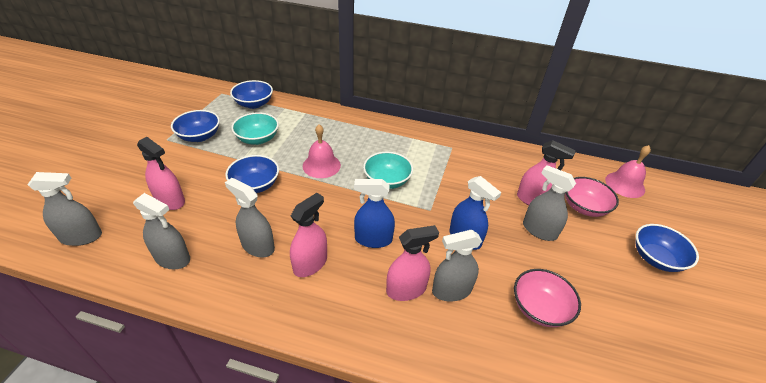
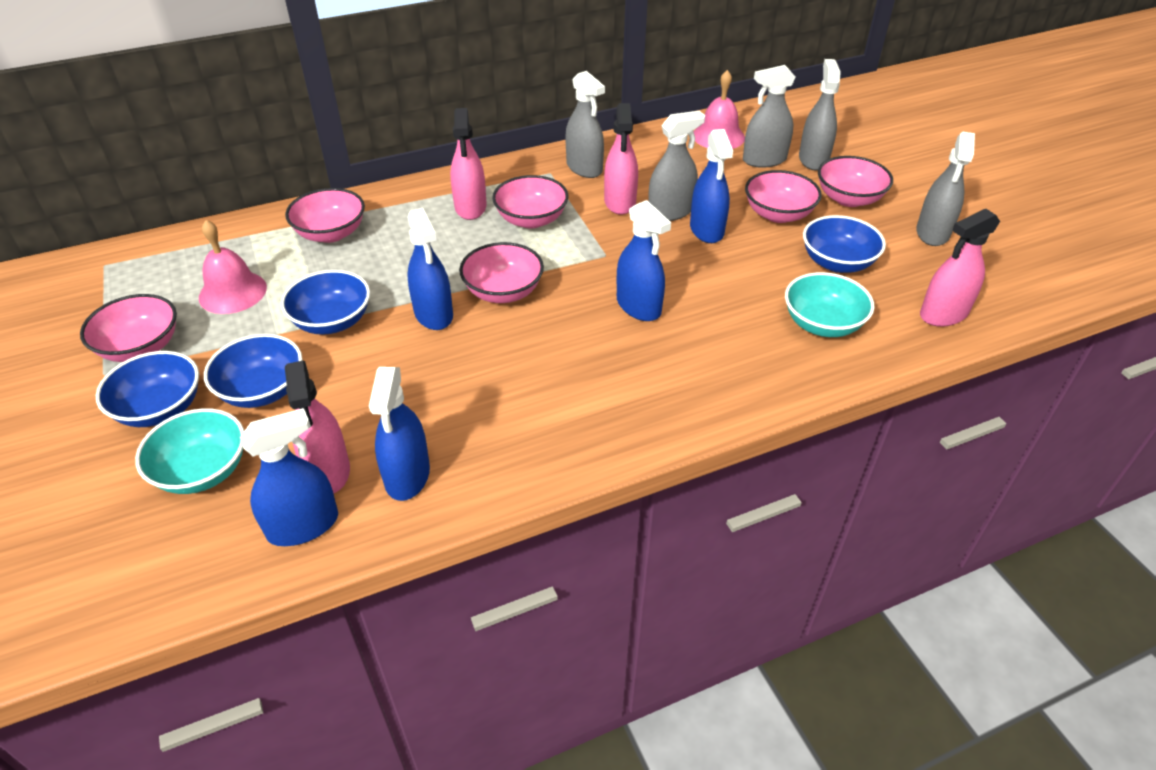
blue spray bottle: 2 -> 5
pink bowl: 2 -> 6

